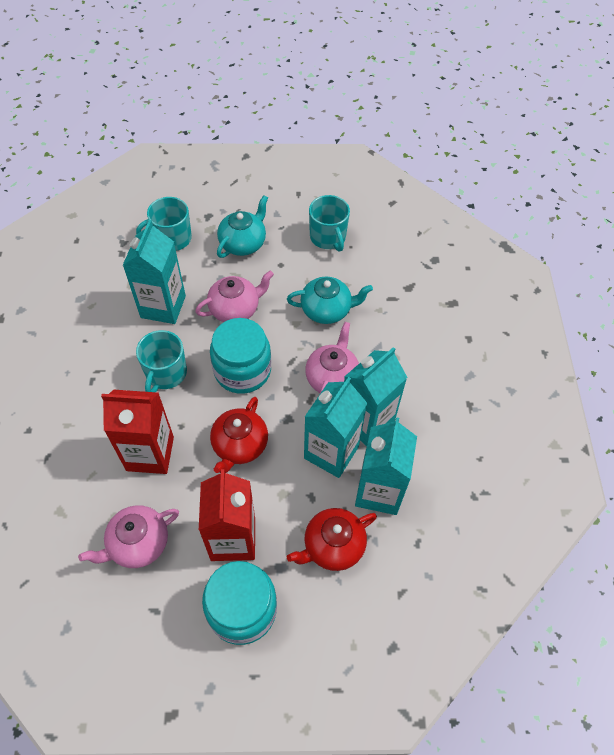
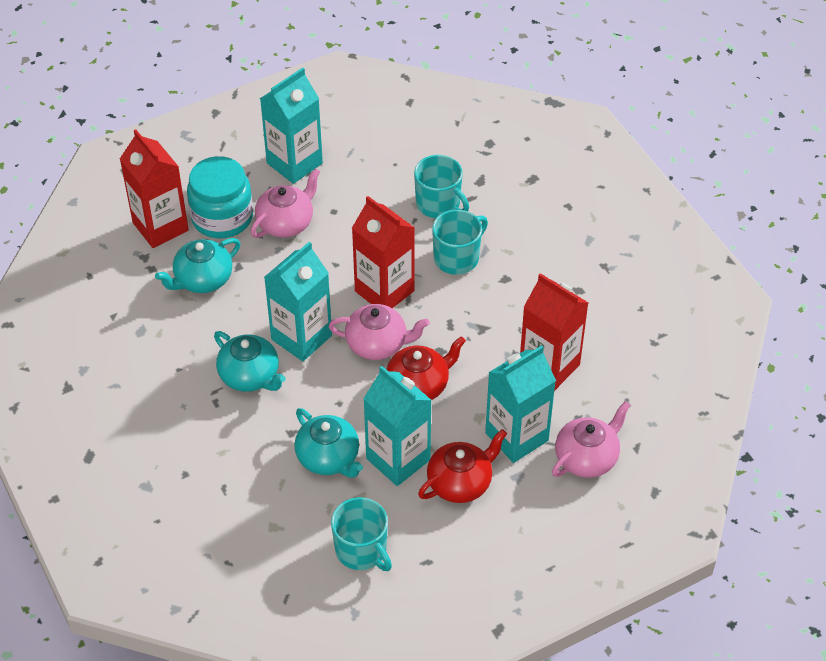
red carton: 2 -> 3
turquoise jar: 2 -> 1
turquoise teapot: 2 -> 3

